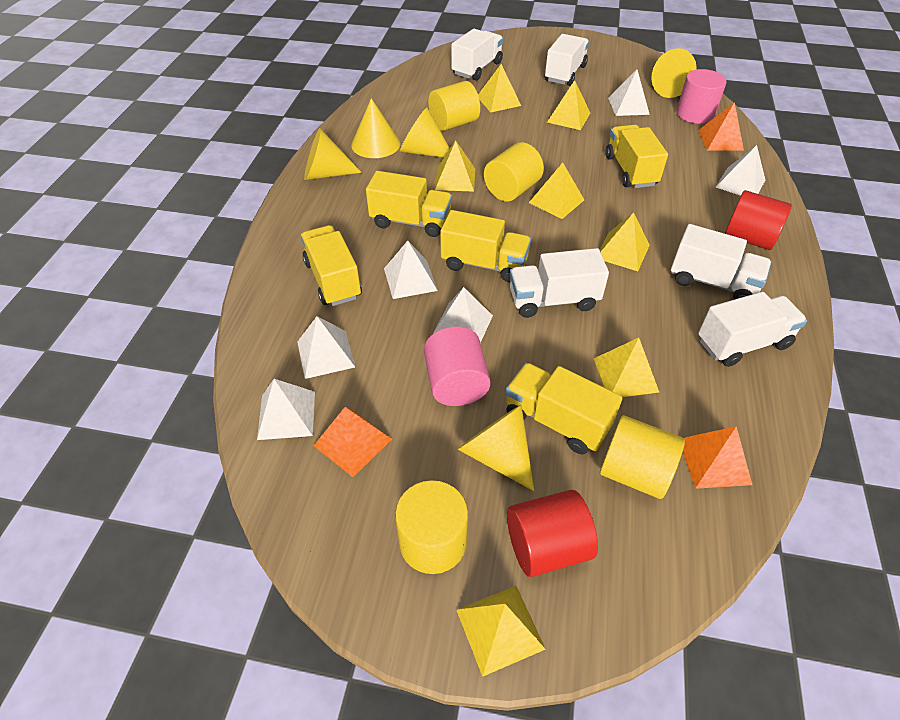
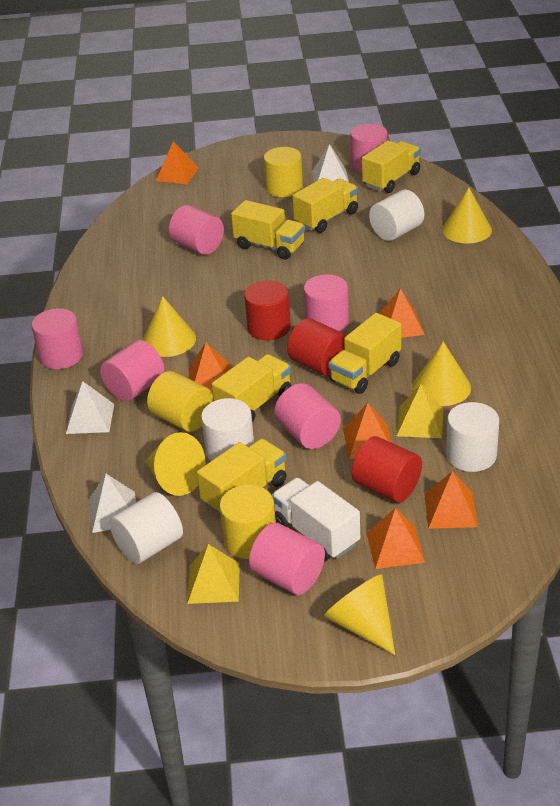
orange pyramid: 3 -> 6
pink cylinder: 2 -> 7
red cylinder: 2 -> 3
white cylinder: 0 -> 4
white pyramid: 6 -> 3
white truck: 5 -> 1
yellow cylinder: 4 -> 3
yellow pyramid: 7 -> 2
yellow truck: 5 -> 6

